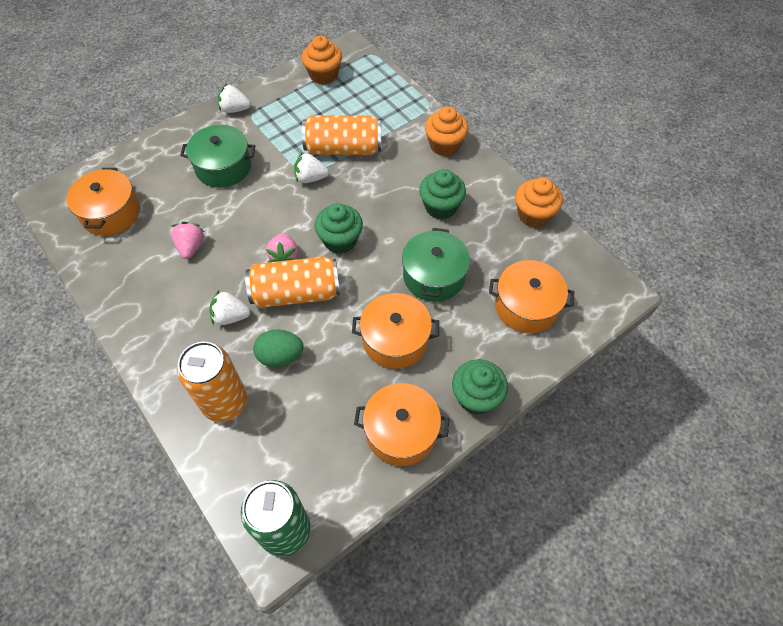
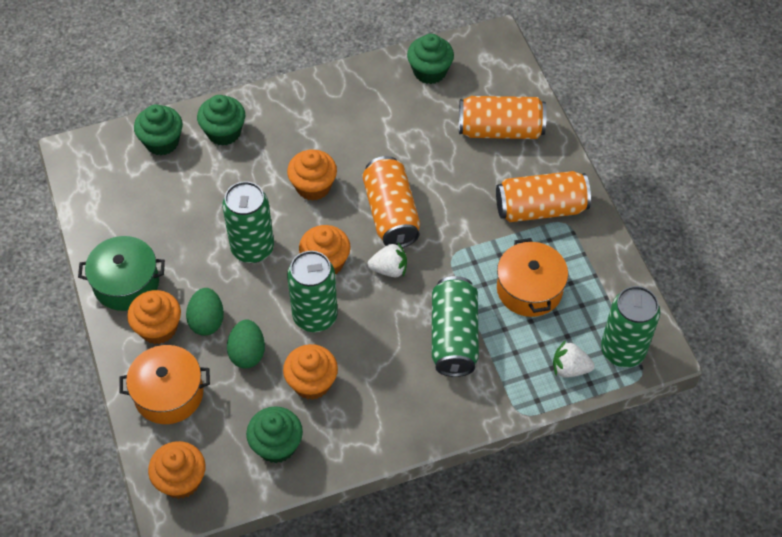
green can: 1 -> 4
green cupcake: 3 -> 4
green egg: 1 -> 2
green pot: 2 -> 1
orange cupcake: 3 -> 5
orange pot: 4 -> 2
pink strawberry: 2 -> 0
white strawberry: 3 -> 2

